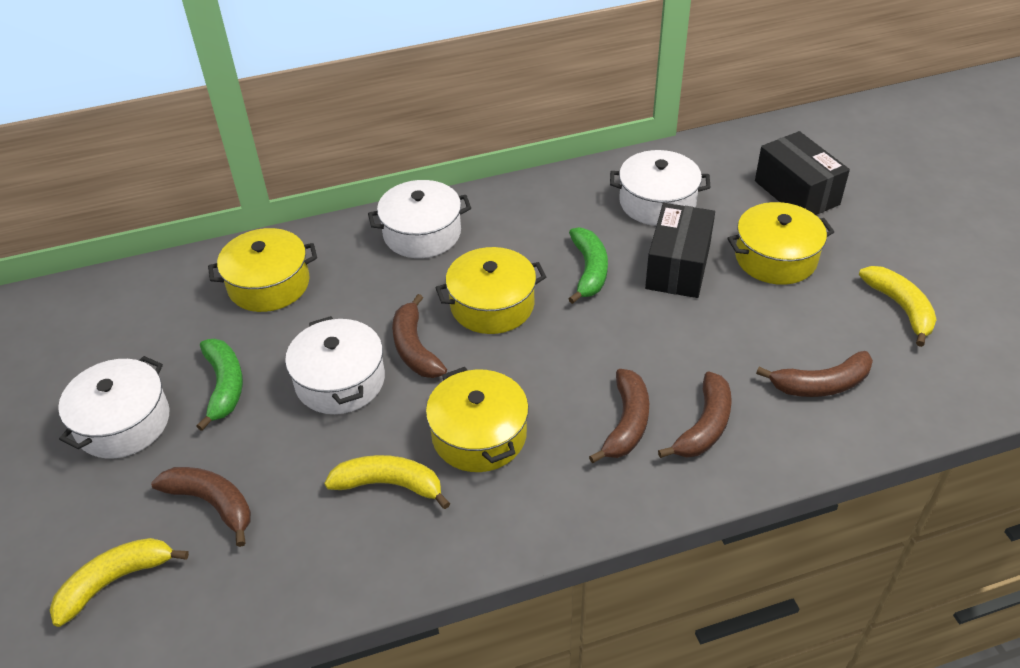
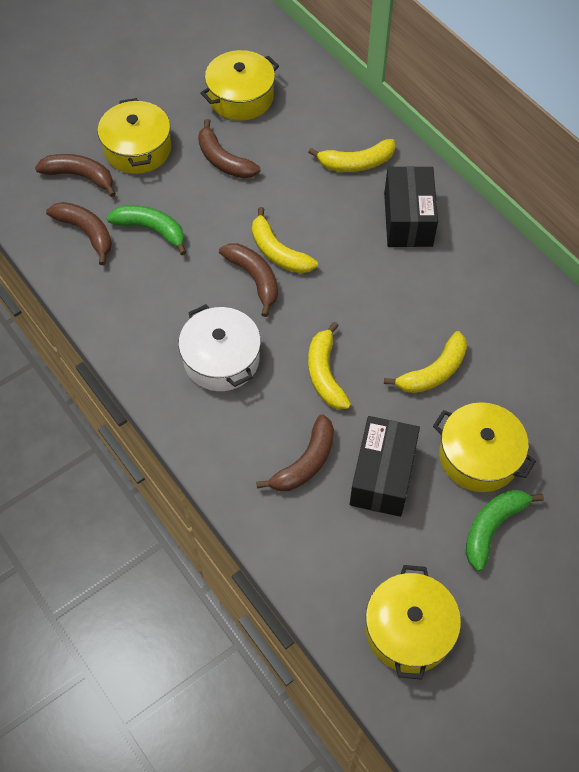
white pot: 4 -> 1
yellow banana: 3 -> 4

